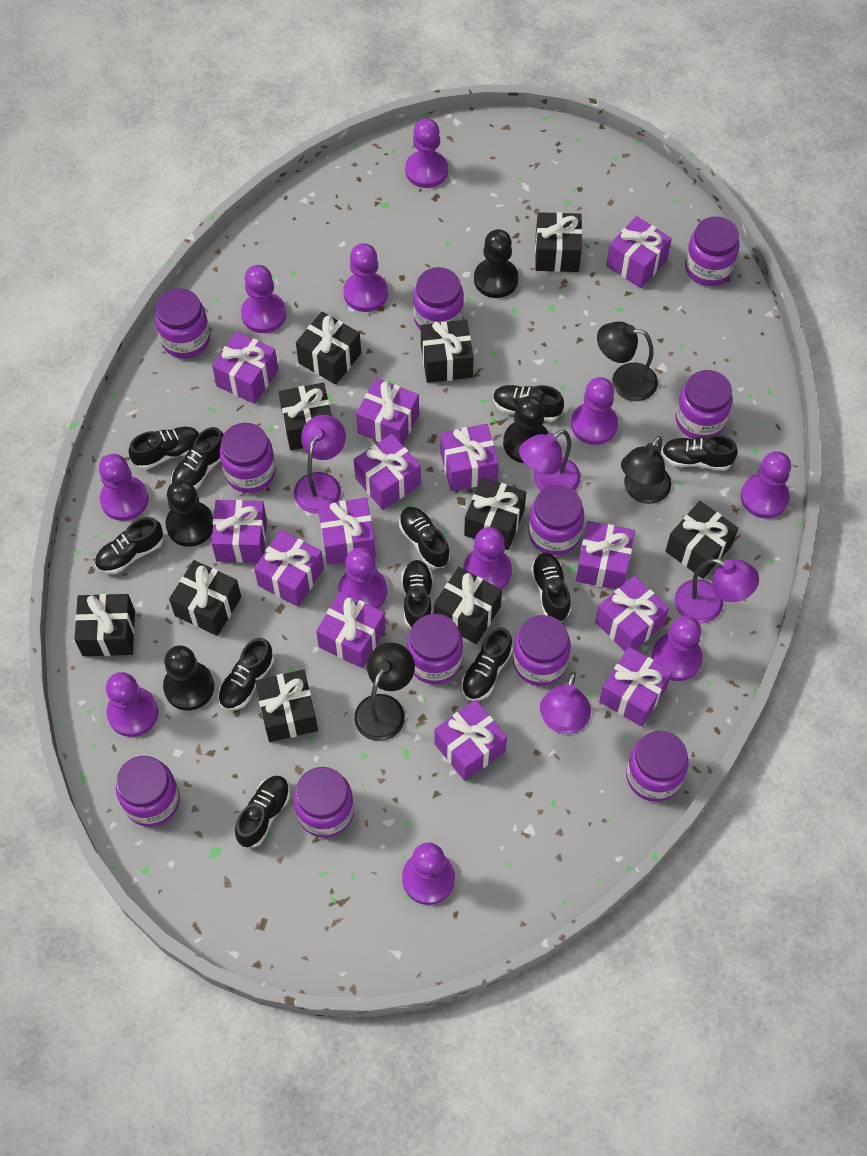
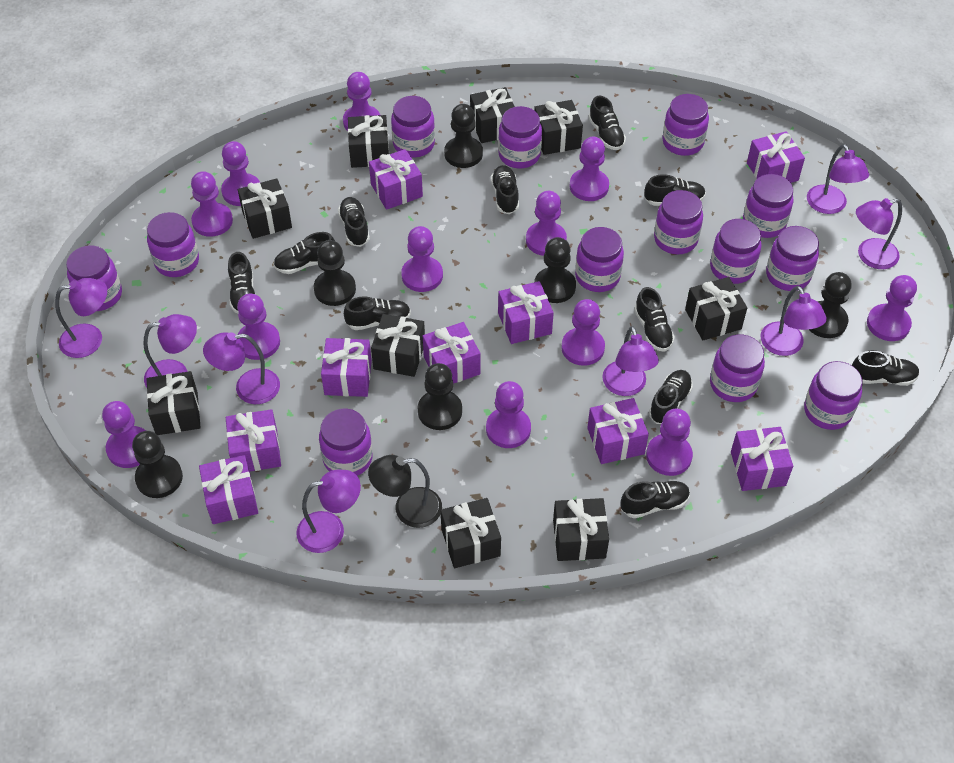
black gift: 10 -> 9
black lamp: 3 -> 1
black pawn: 4 -> 6
purple gift: 13 -> 9
purple jar: 11 -> 13
purple lamp: 4 -> 8
purple pawn: 11 -> 12

